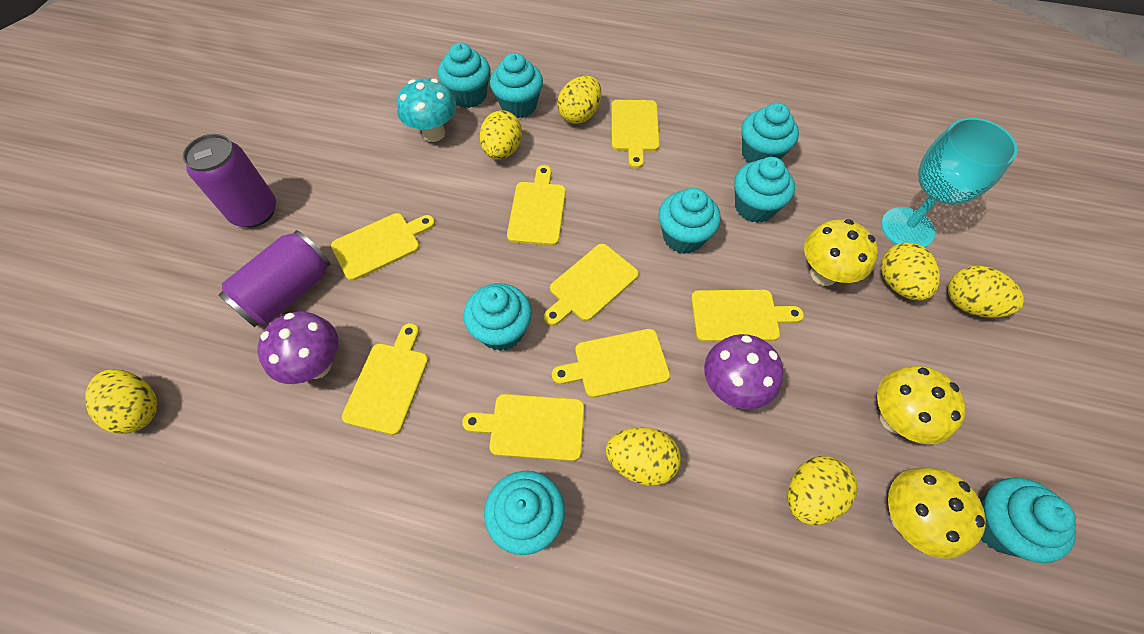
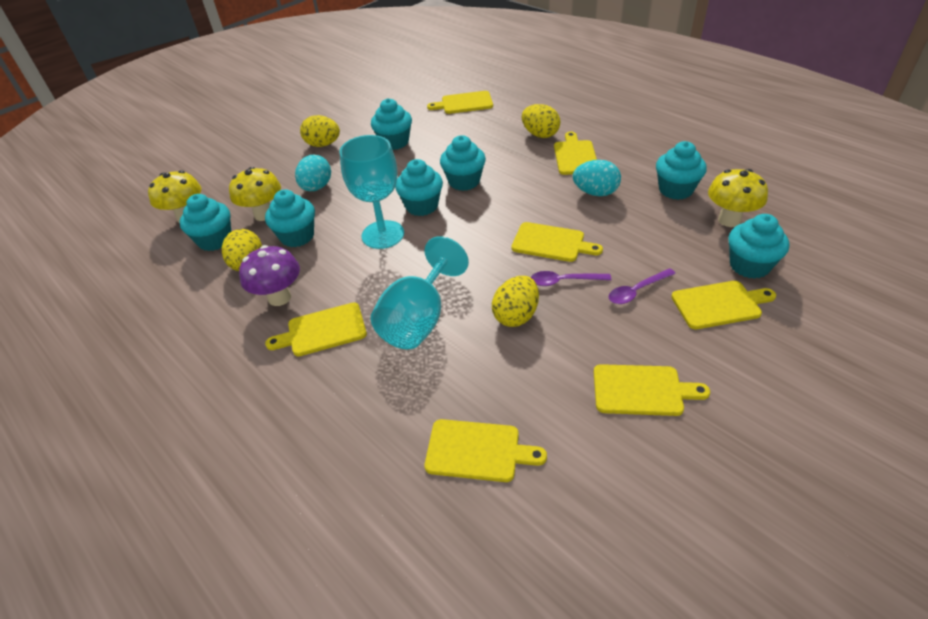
purple can: 2 -> 0
purple mushroom: 2 -> 1
purple spoon: 0 -> 2
turquoise cupcake: 8 -> 7
turquoise egg: 0 -> 2
turquoise goblet: 1 -> 2
turquoise mushroom: 1 -> 0
yellow cutting board: 8 -> 7
yellow egg: 7 -> 4

